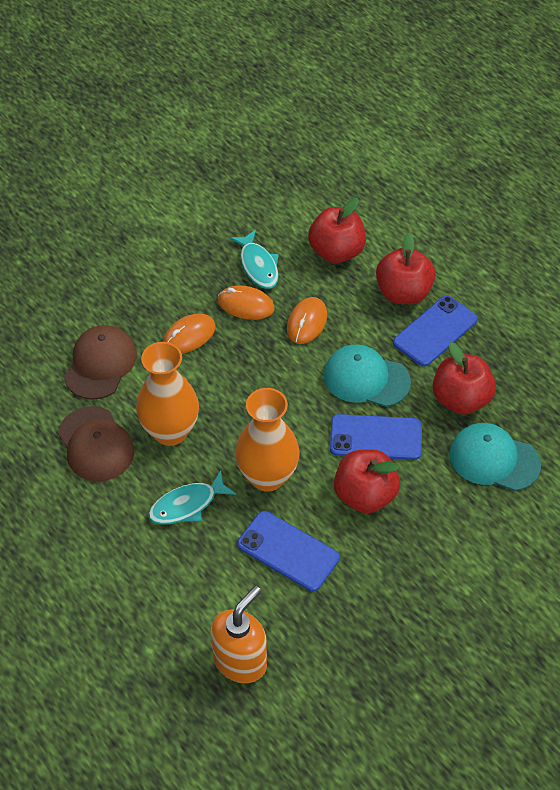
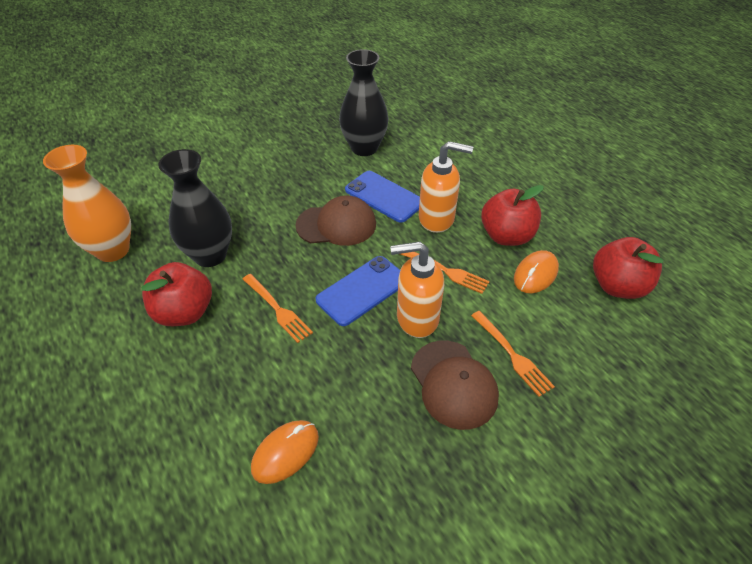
black vase: 0 -> 2
blue phone: 3 -> 2
orange fork: 0 -> 3
orange mouse: 3 -> 2
orange soap dispenser: 1 -> 2
orange vase: 2 -> 1
red apple: 4 -> 3
turquoise cap: 2 -> 0
turquoise fish: 2 -> 0

